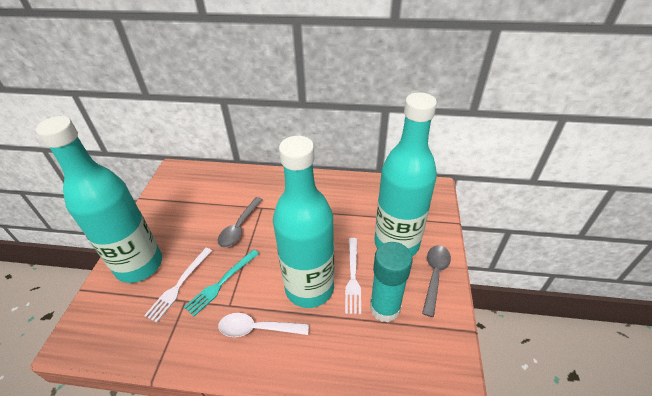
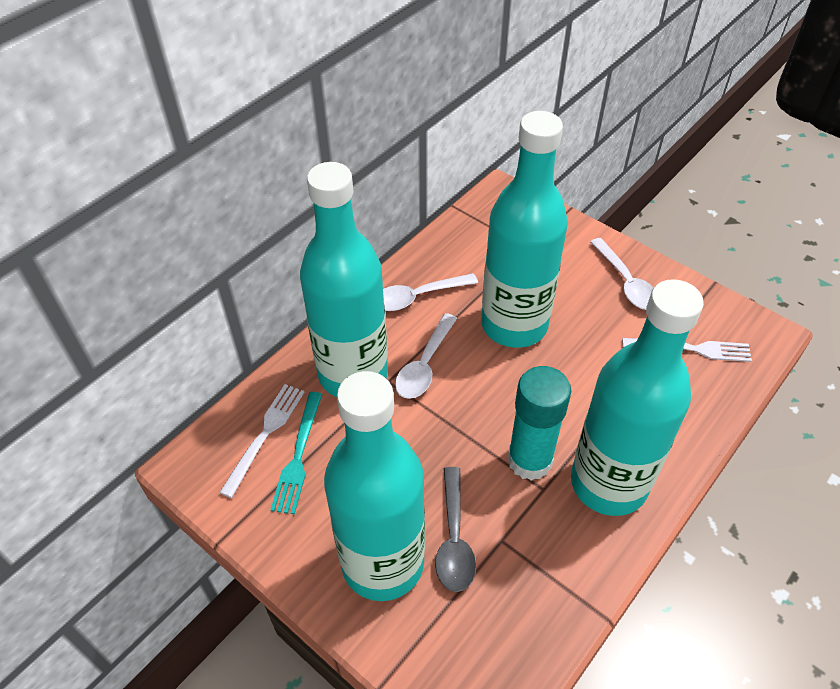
grey spoon: 2 -> 1
turquoise bottle: 3 -> 4
white spoon: 1 -> 3

